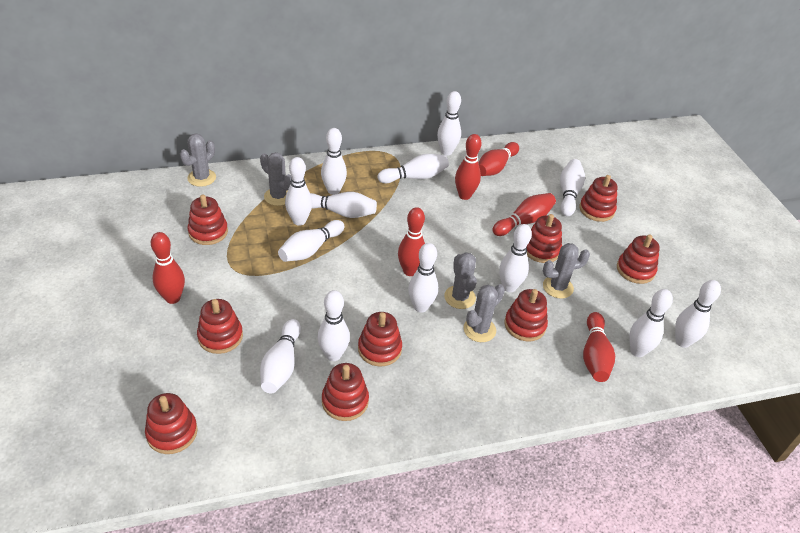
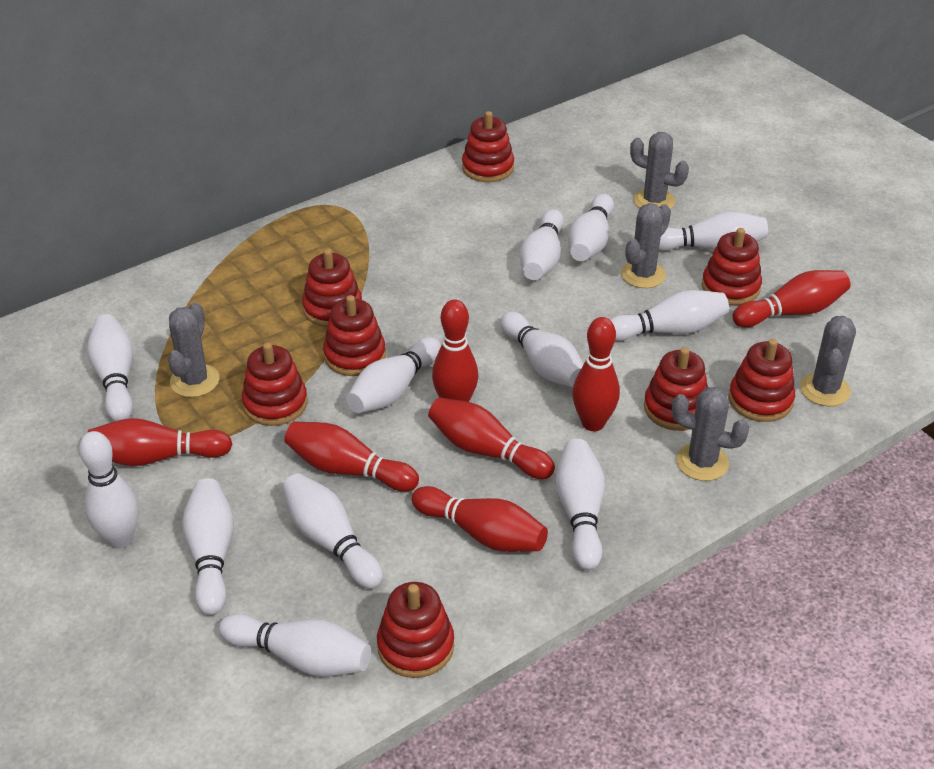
red bowling pin: 6 -> 7
red stacking toy: 9 -> 8
white bowling pin: 13 -> 12

